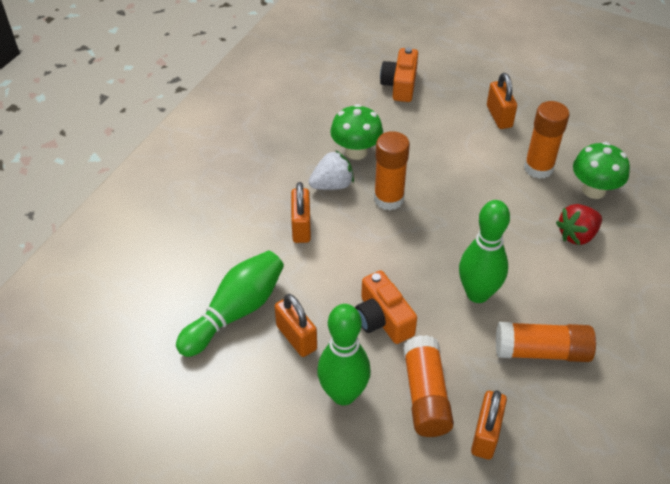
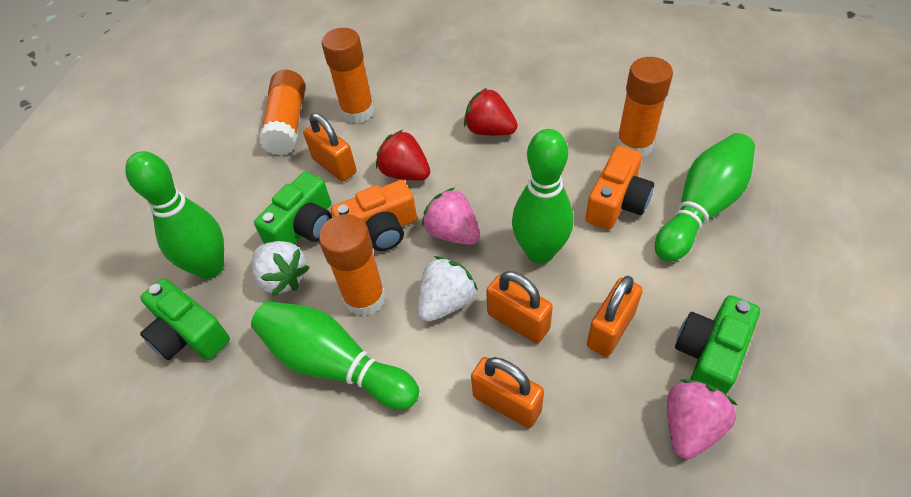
green bowling pin: 3 -> 4
green camera: 0 -> 3
green mushroom: 2 -> 0
pink strawberry: 0 -> 2
red strawberry: 1 -> 2
white strawberry: 1 -> 2

